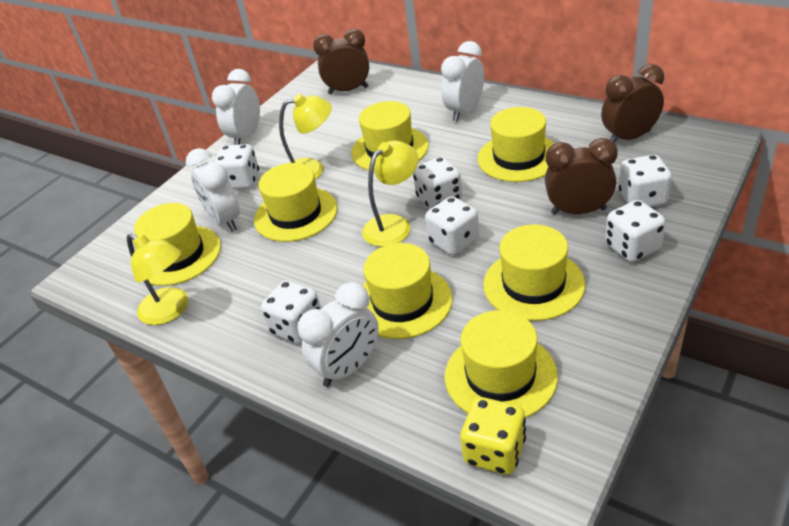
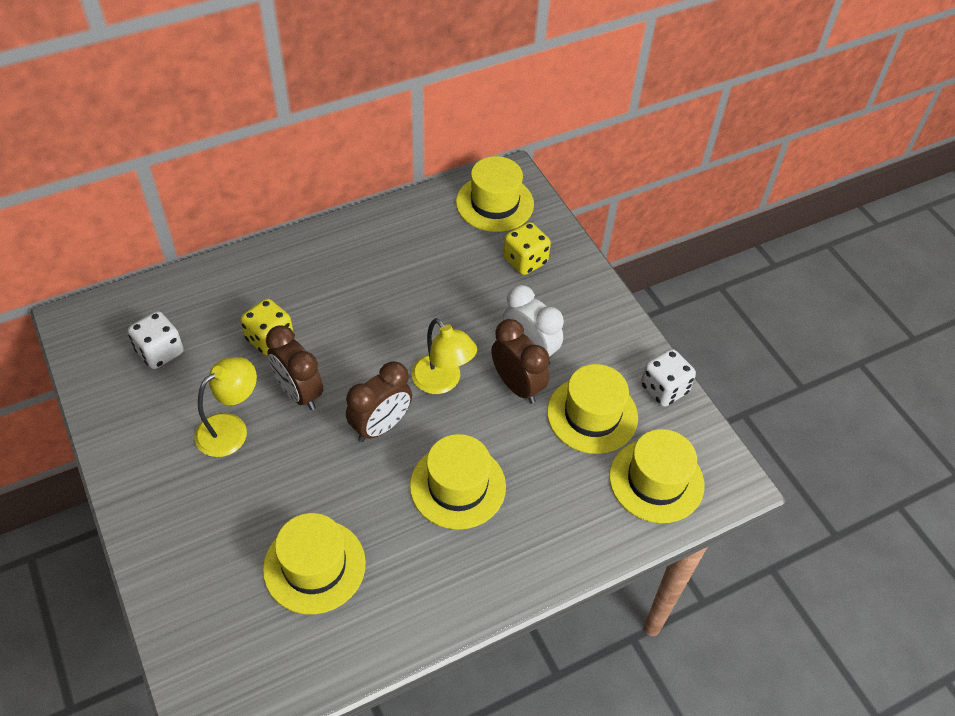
white clock: 4 -> 1
white dice: 6 -> 2
yellow dice: 1 -> 2
yellow hat: 7 -> 5
yellow lamp: 3 -> 2

